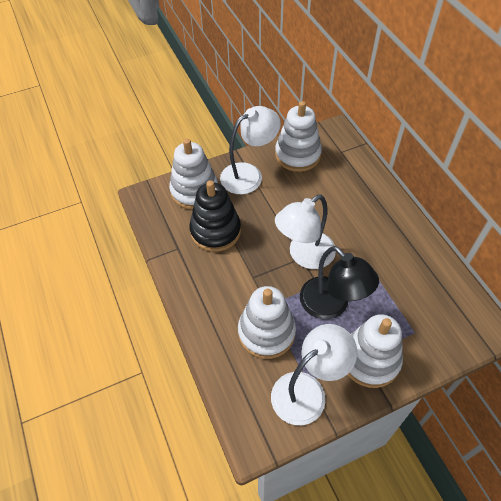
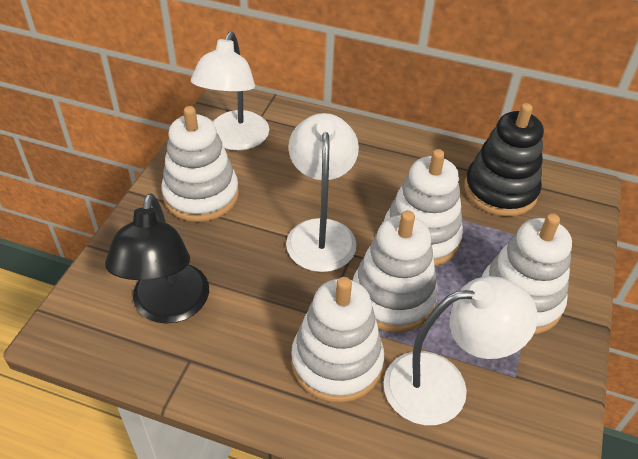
white stacking toy: 4 -> 5

